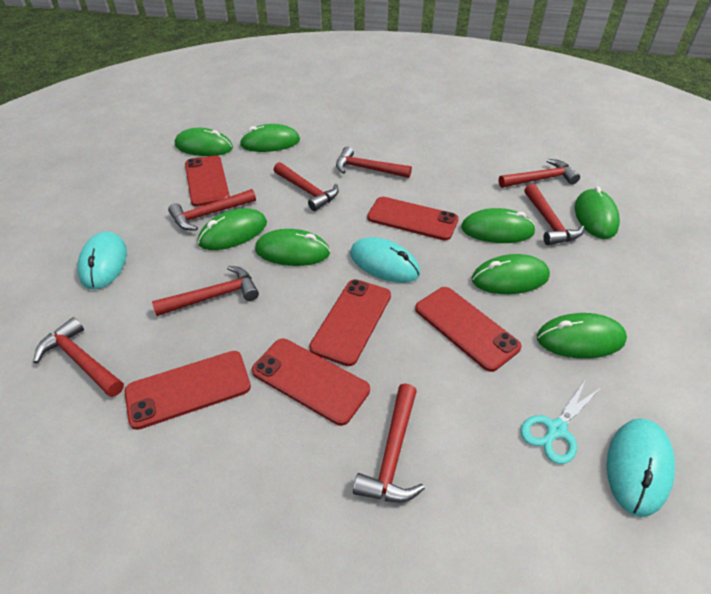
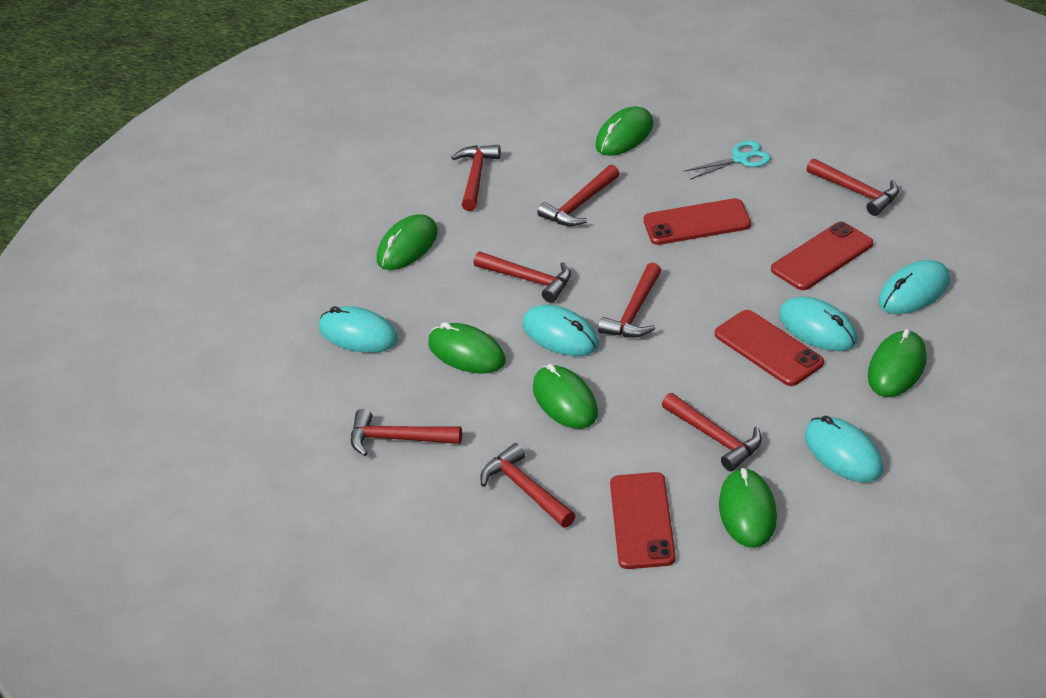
green mouse: 8 -> 6
red phone: 6 -> 4
turquoise mouse: 3 -> 5

